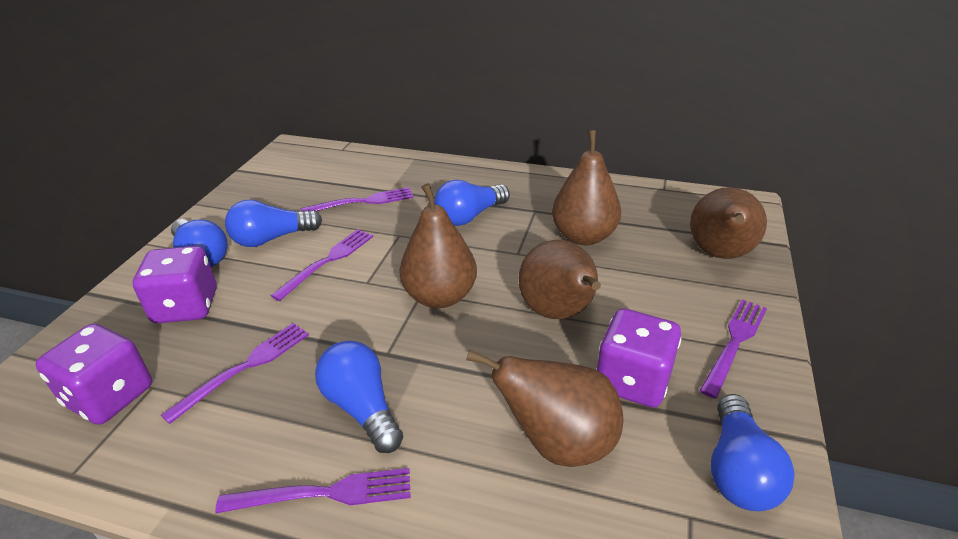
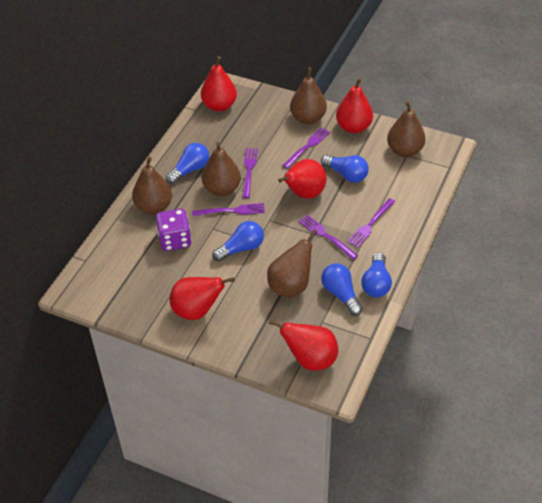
purple dice: 3 -> 1
red pear: 0 -> 5

